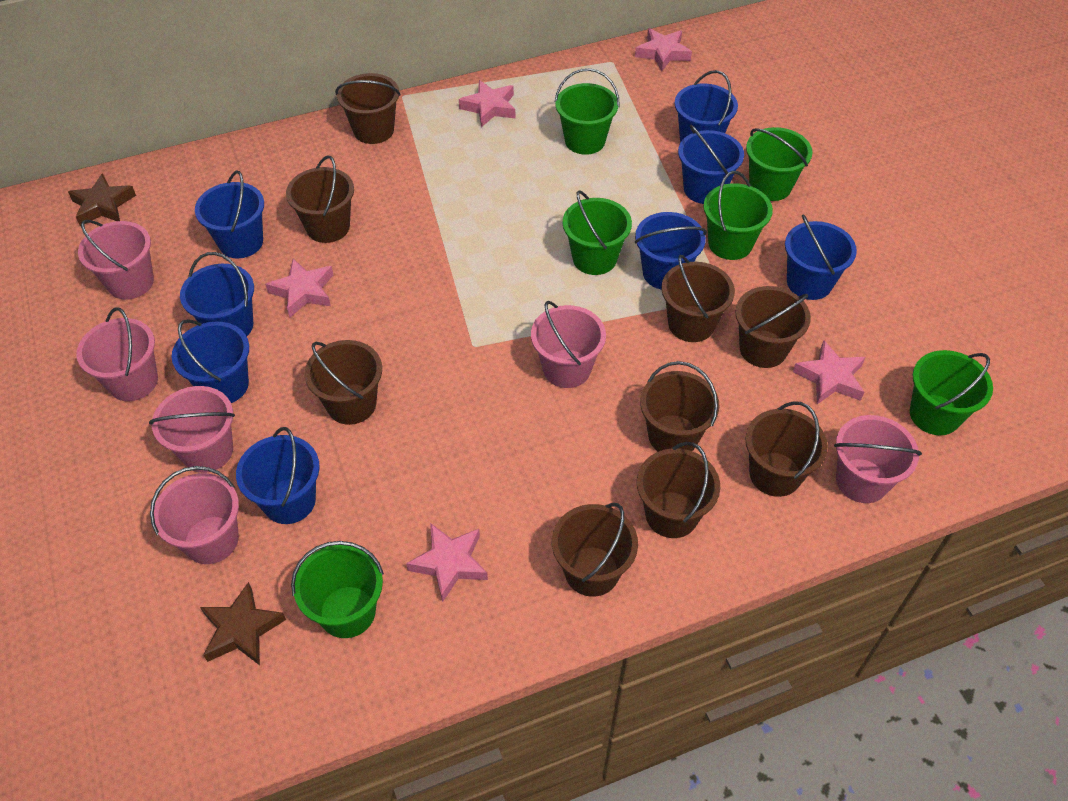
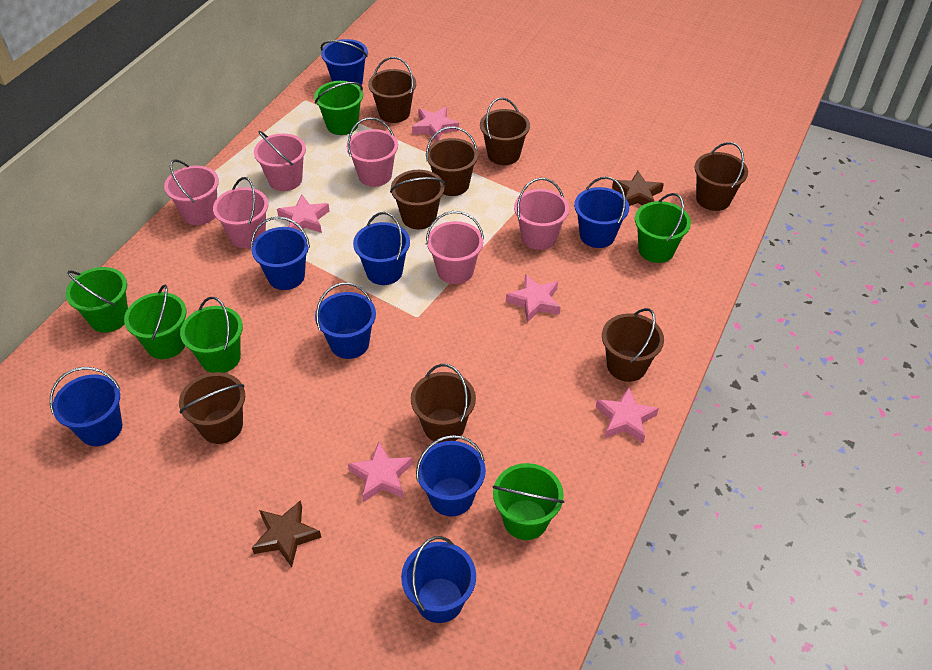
brown bucket: 9 -> 8

